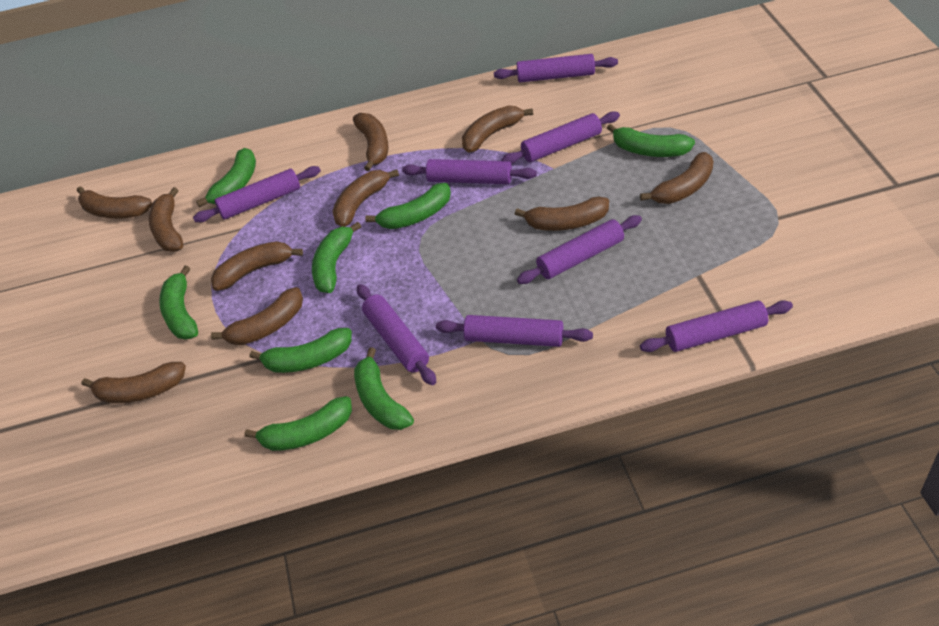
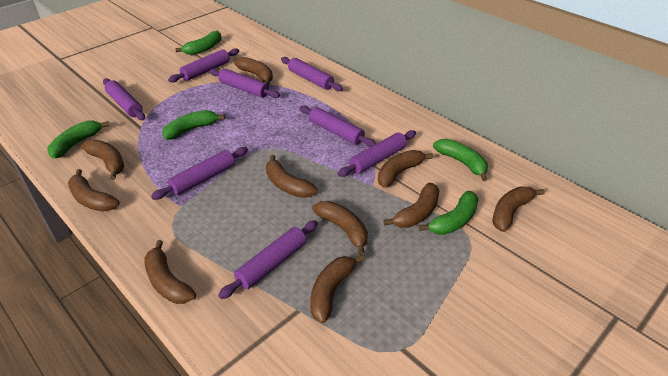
green banana: 8 -> 5

